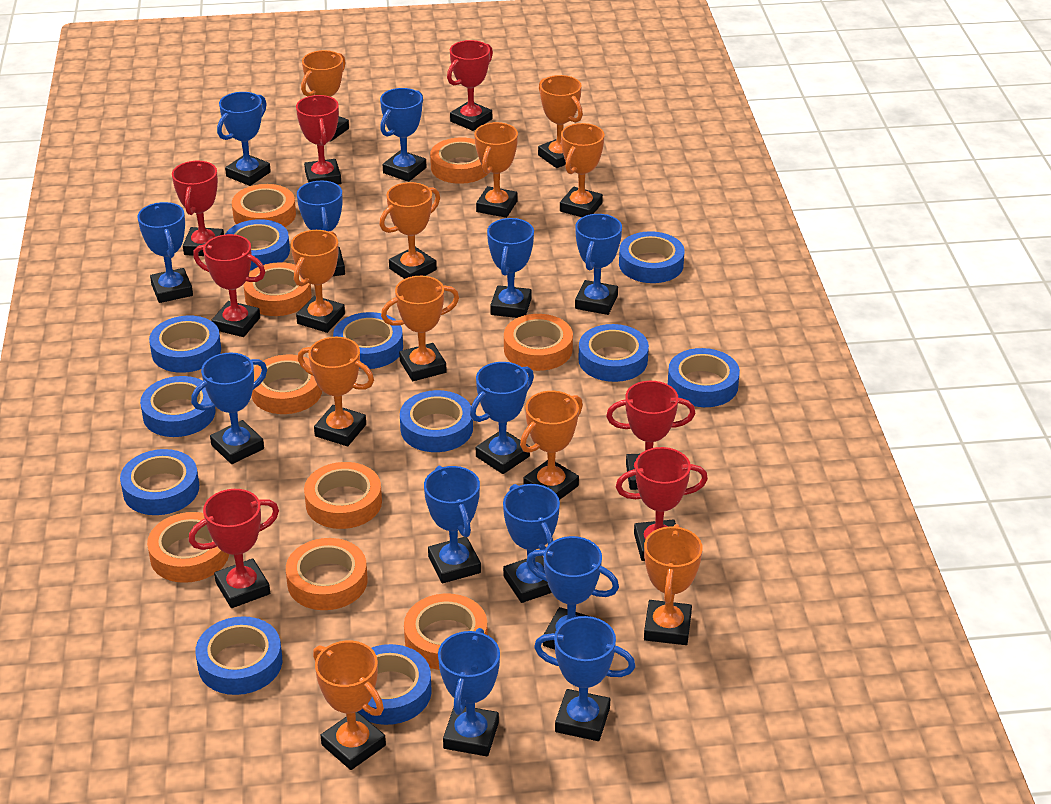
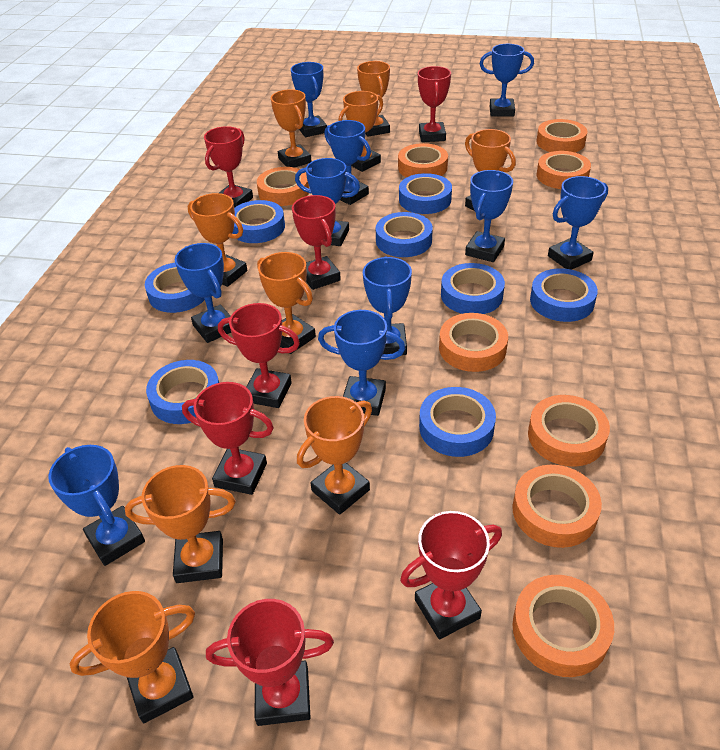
blue tape: 11 -> 8
blue trophy: 13 -> 10
orange tape: 9 -> 8
orange trophy: 11 -> 9

